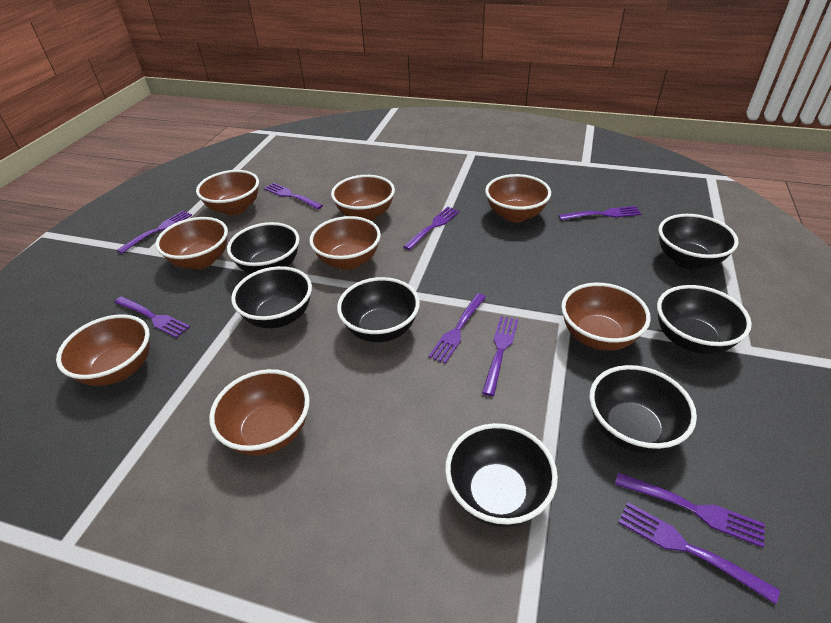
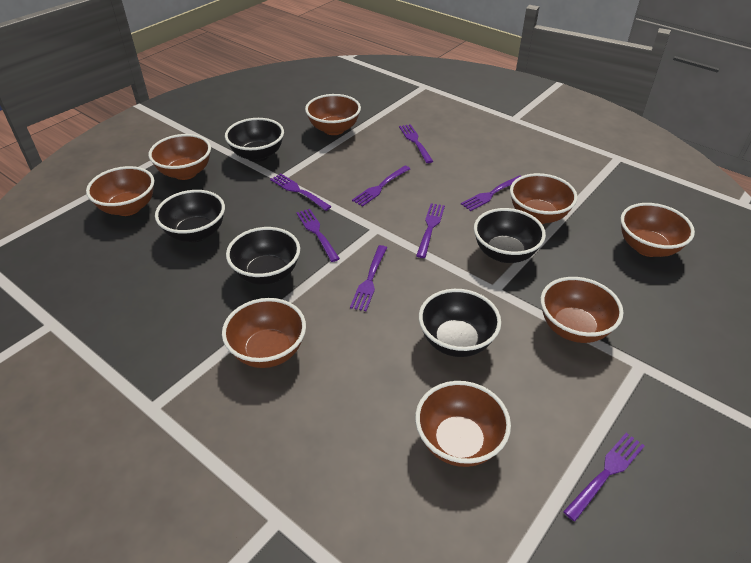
black bowl: 7 -> 5
purple fork: 9 -> 8

